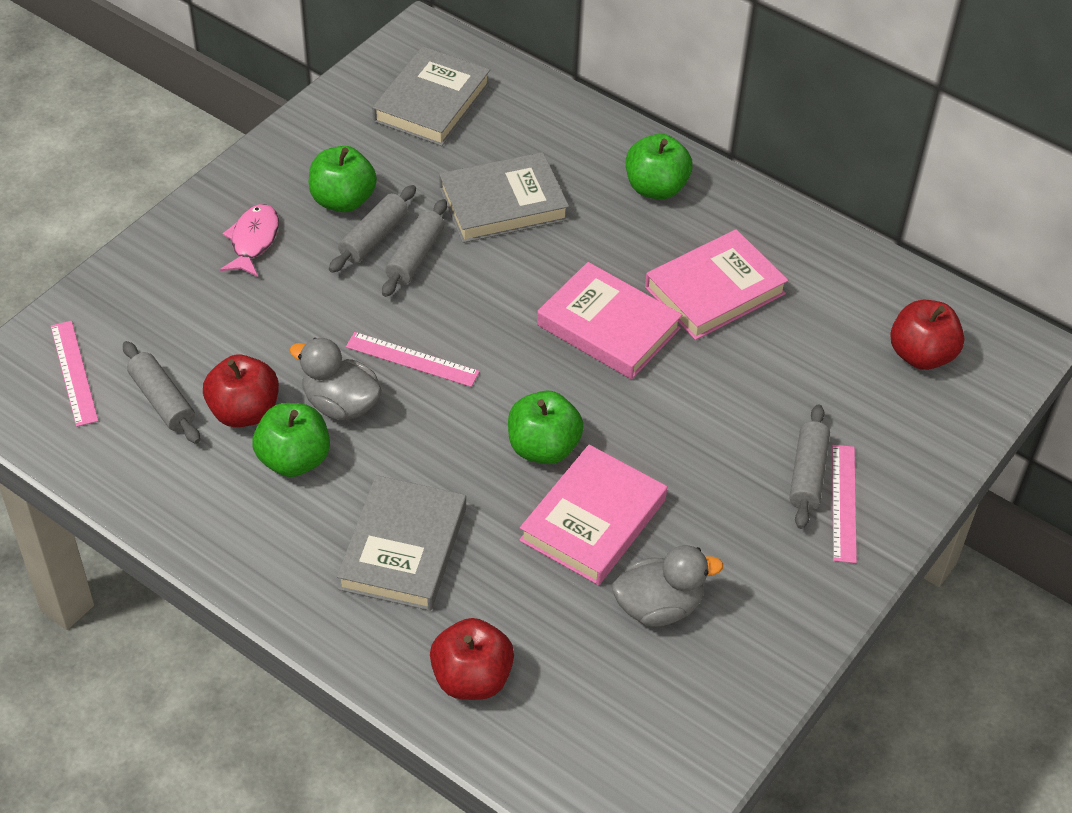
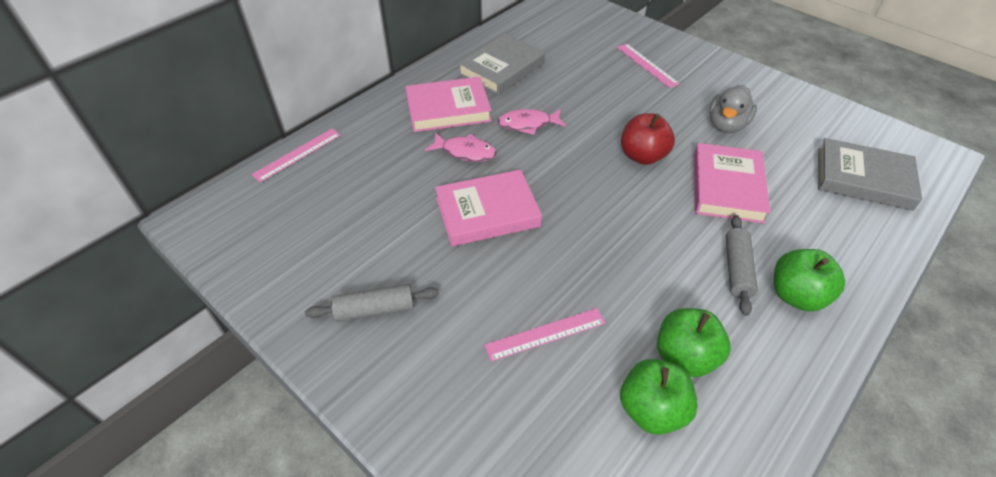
green apple: 4 -> 3
grey book: 3 -> 2
grey duck: 2 -> 1
grey rolling pin: 4 -> 2
pink fish: 1 -> 2
red apple: 3 -> 1

